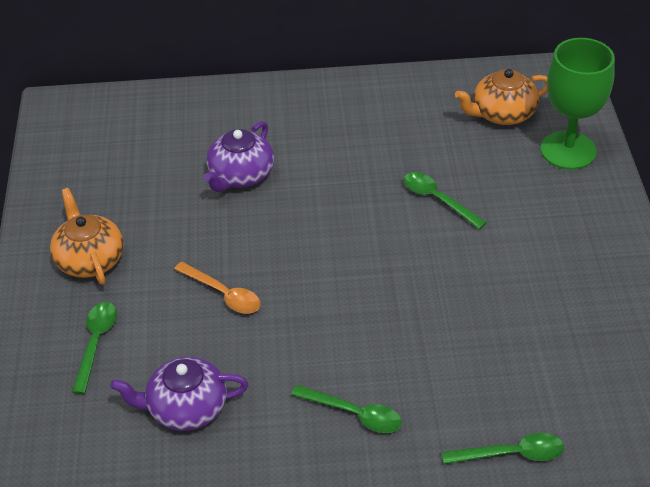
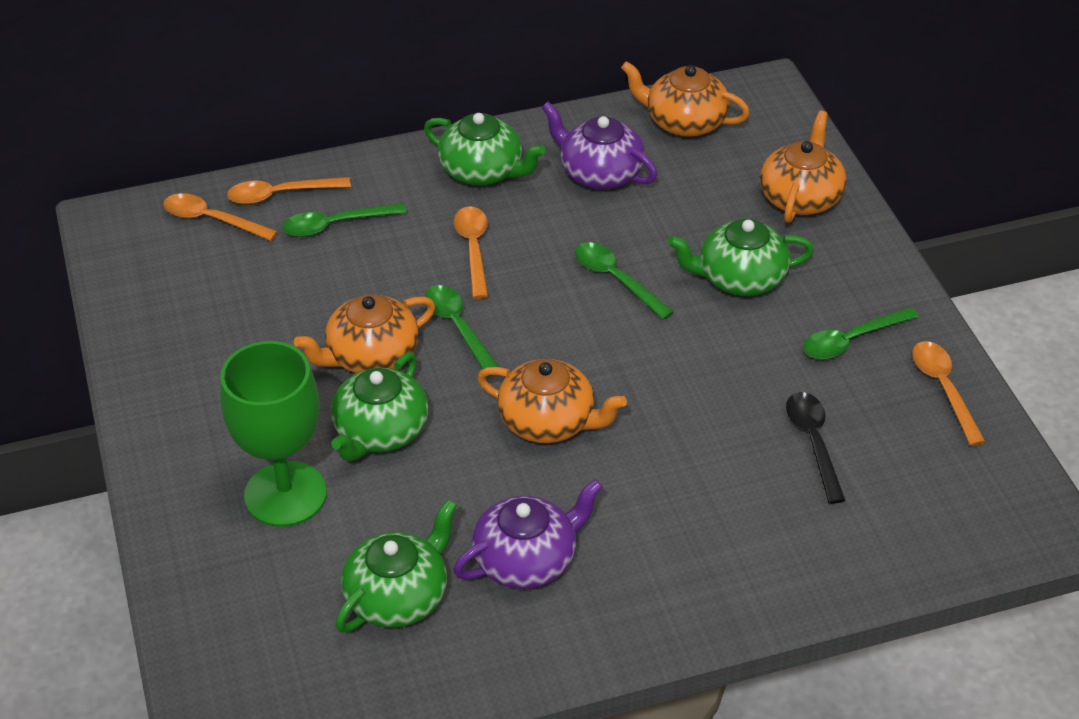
black spoon: 0 -> 1
green teapot: 0 -> 4
orange spoon: 1 -> 4
orange teapot: 2 -> 4

